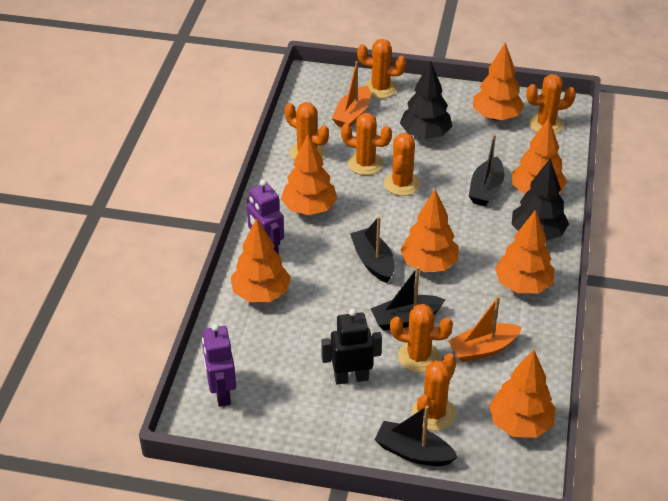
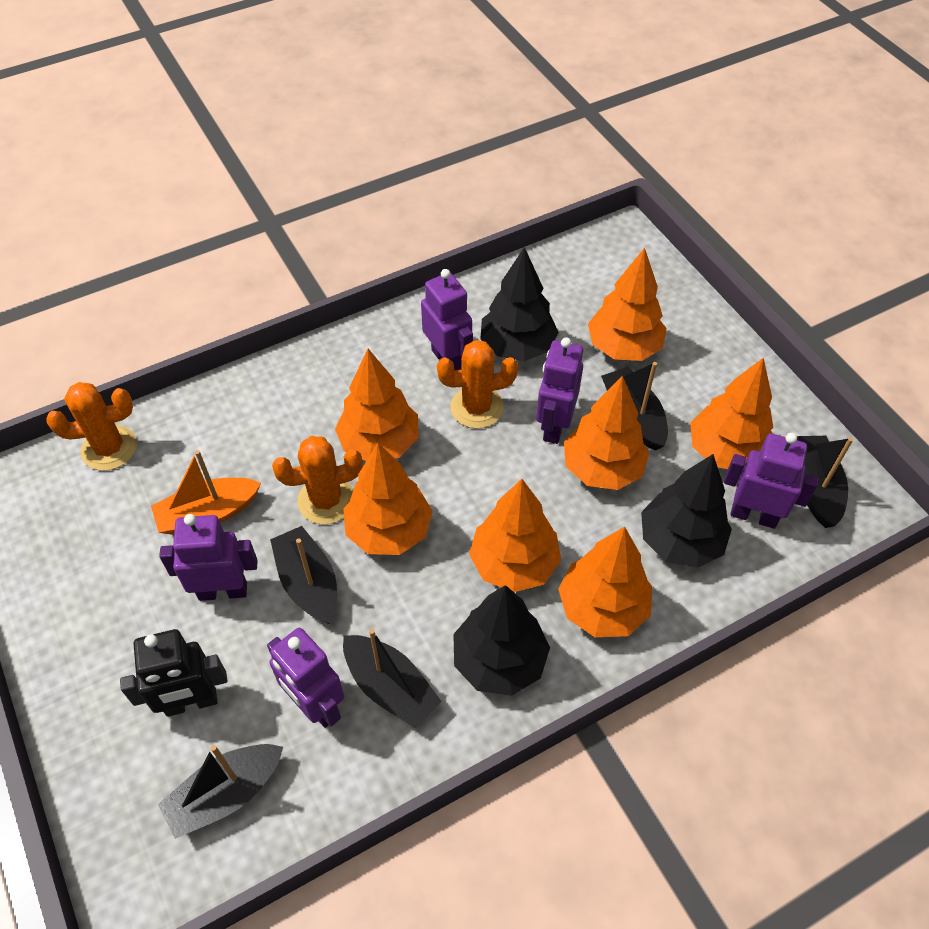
black boat: 4 -> 5
black tree: 2 -> 3
orange boat: 2 -> 1
orange cactus: 7 -> 3
purple robot: 2 -> 5

